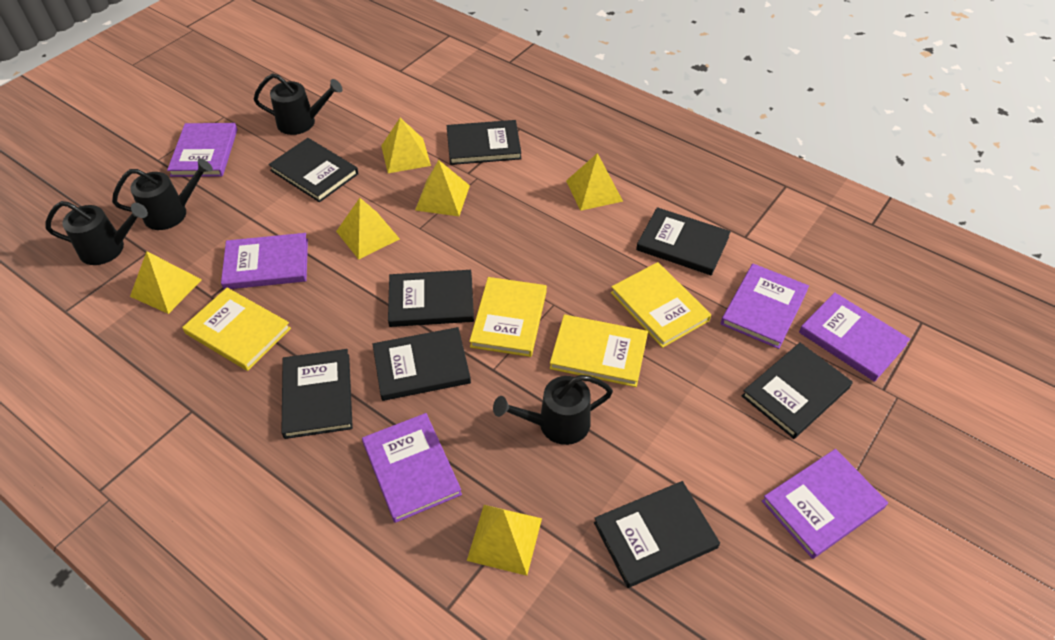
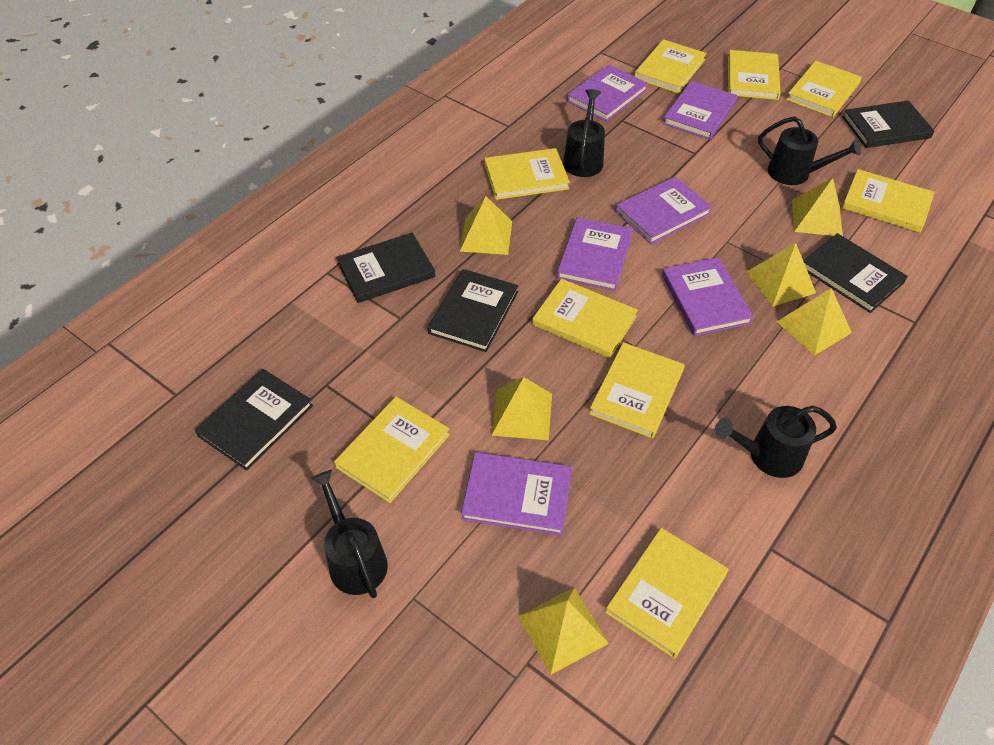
black book: 8 -> 5
yellow book: 4 -> 9

